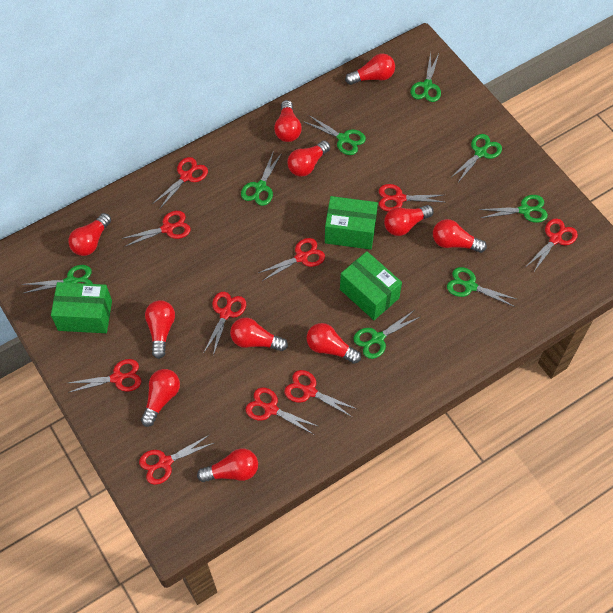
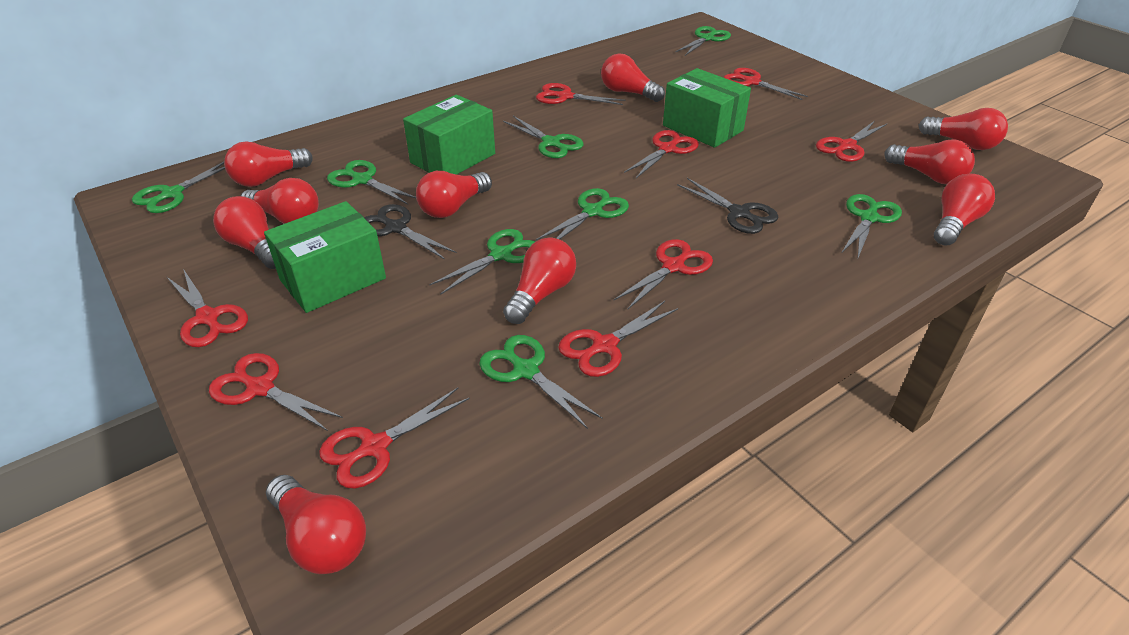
black scissors: 0 -> 2
red light bulb: 11 -> 10
red scissors: 10 -> 9

